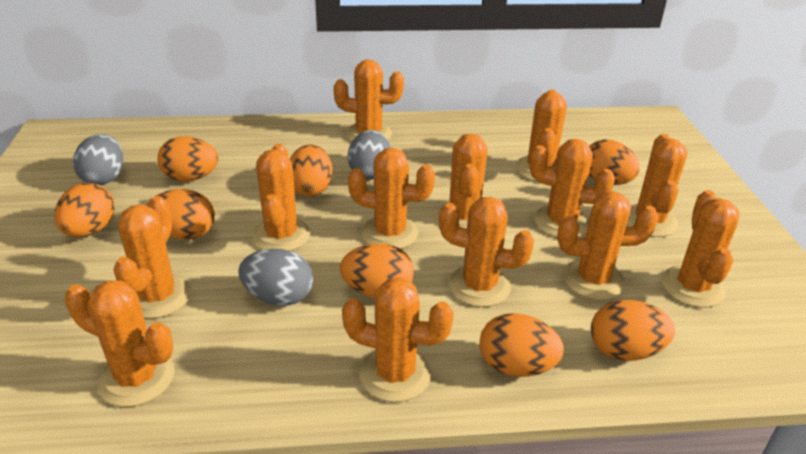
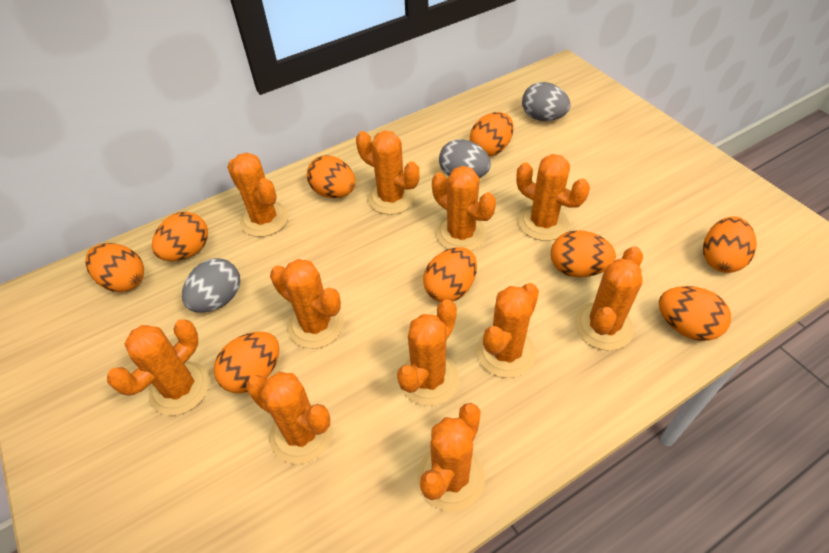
orange cactus: 13 -> 11
orange egg: 8 -> 9

